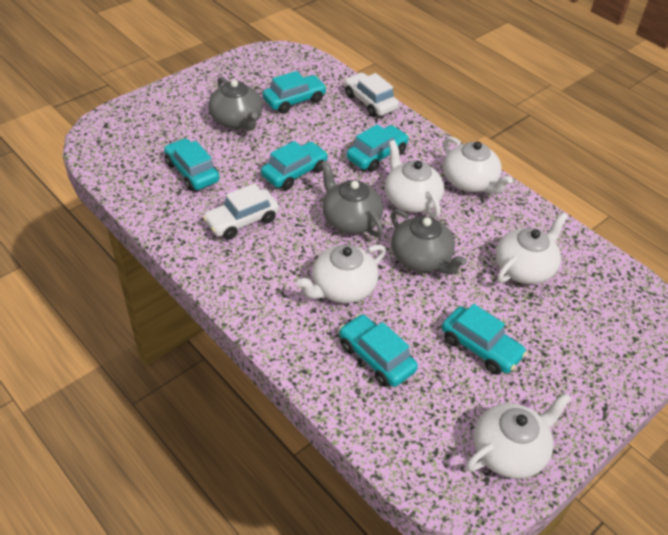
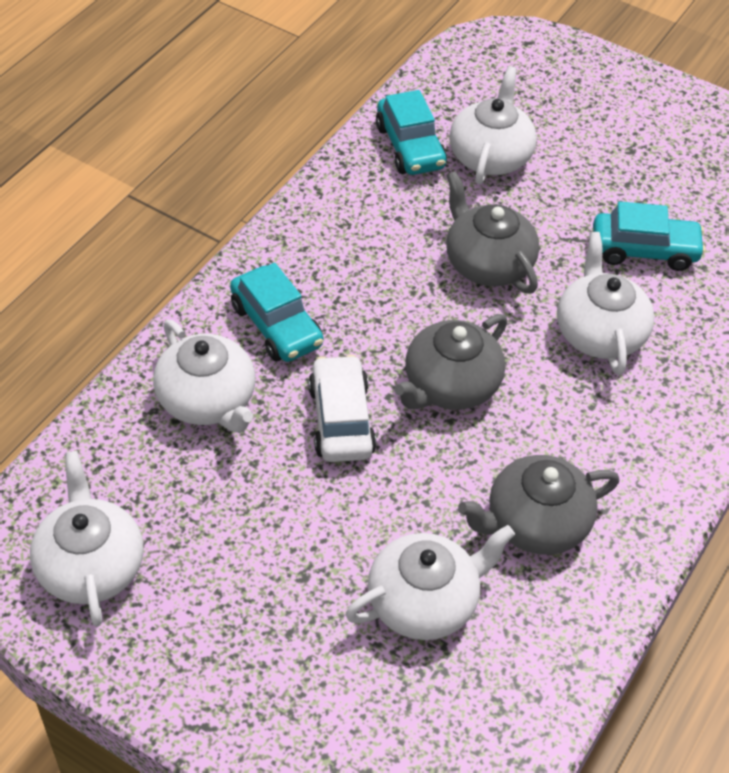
turquoise car: 6 -> 3
white car: 2 -> 1

